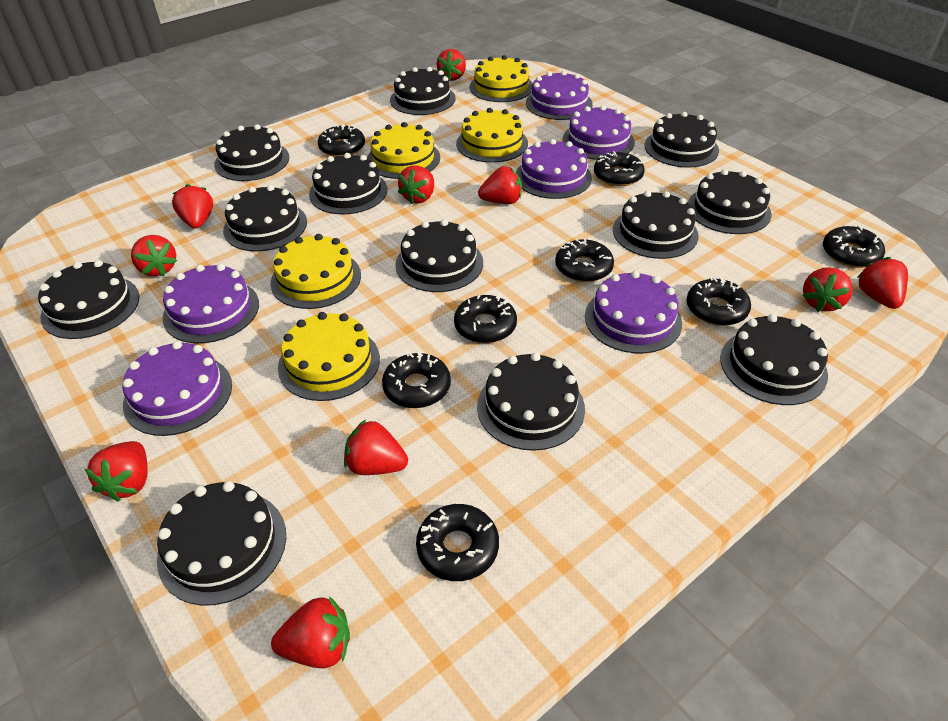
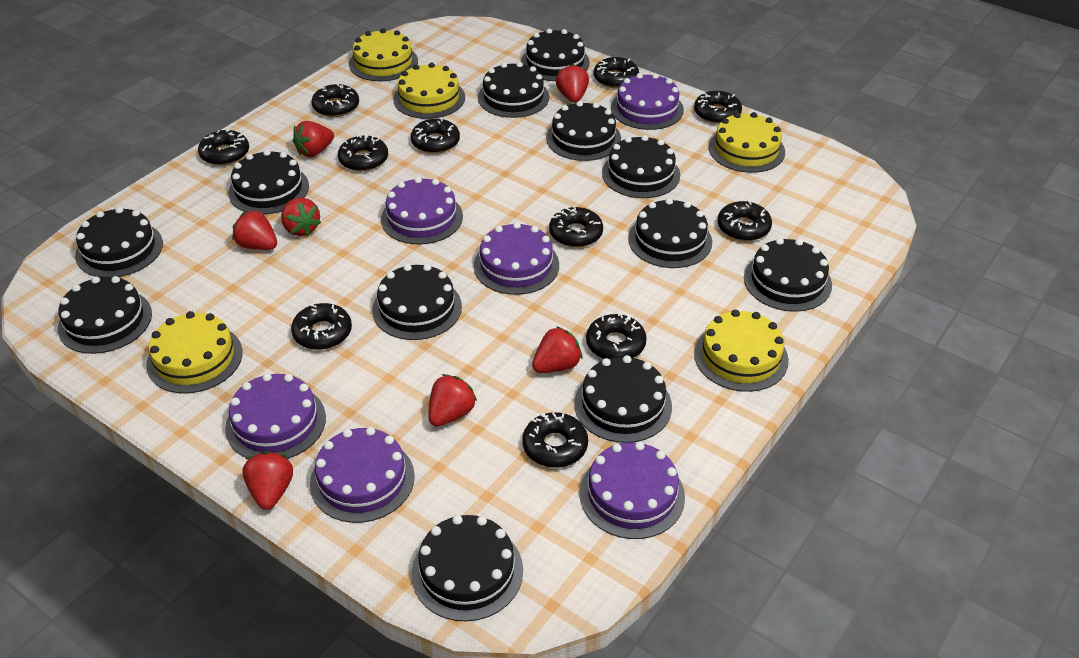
black donut: 8 -> 11
red strawberry: 10 -> 7

